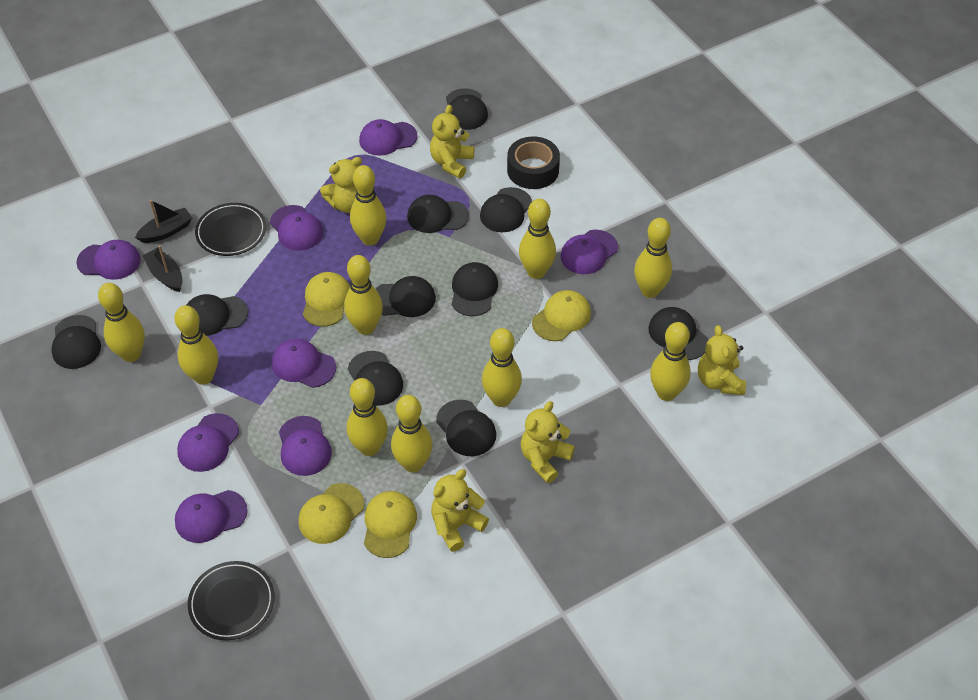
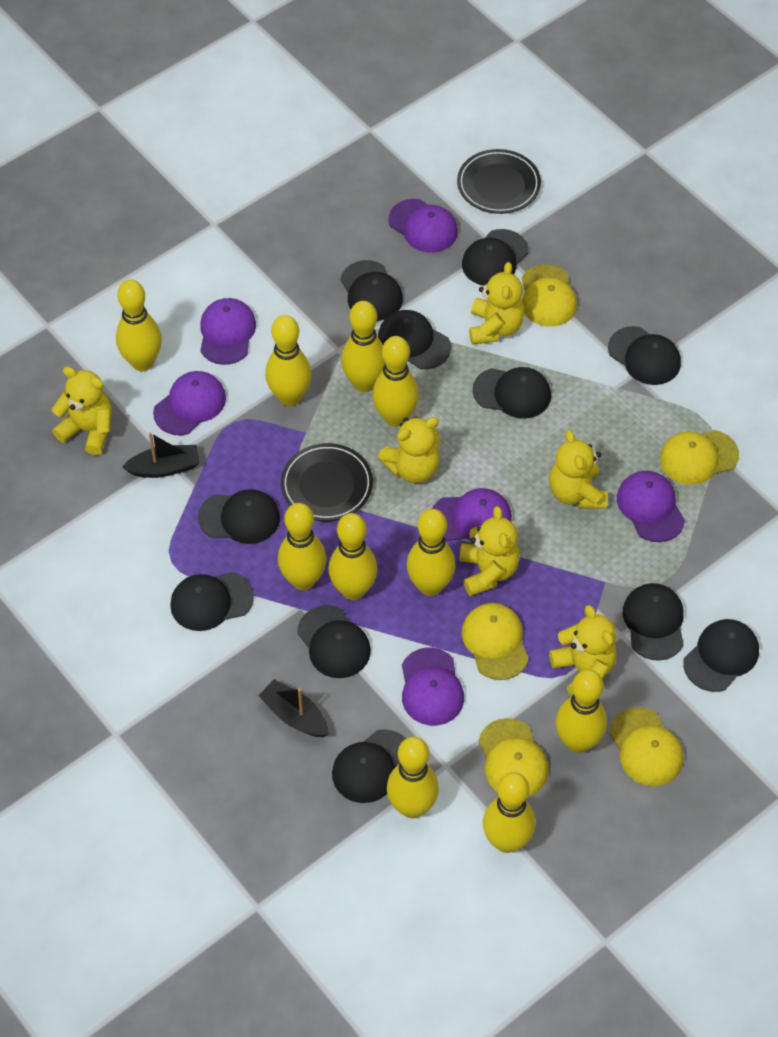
black cap: 10 -> 11
black tape: 1 -> 0
purple cap: 8 -> 6
yellow cap: 4 -> 5
yellow teddy bear: 5 -> 6

